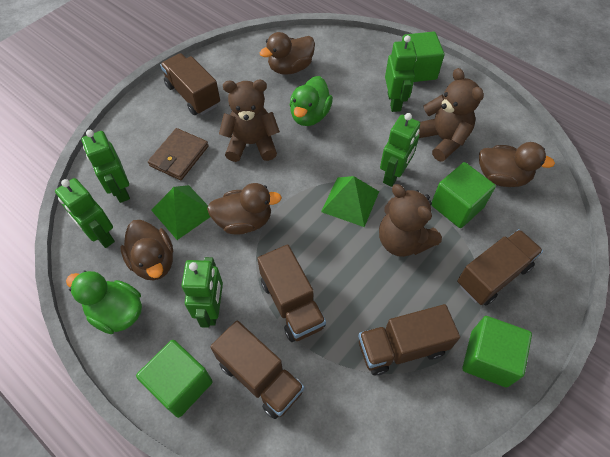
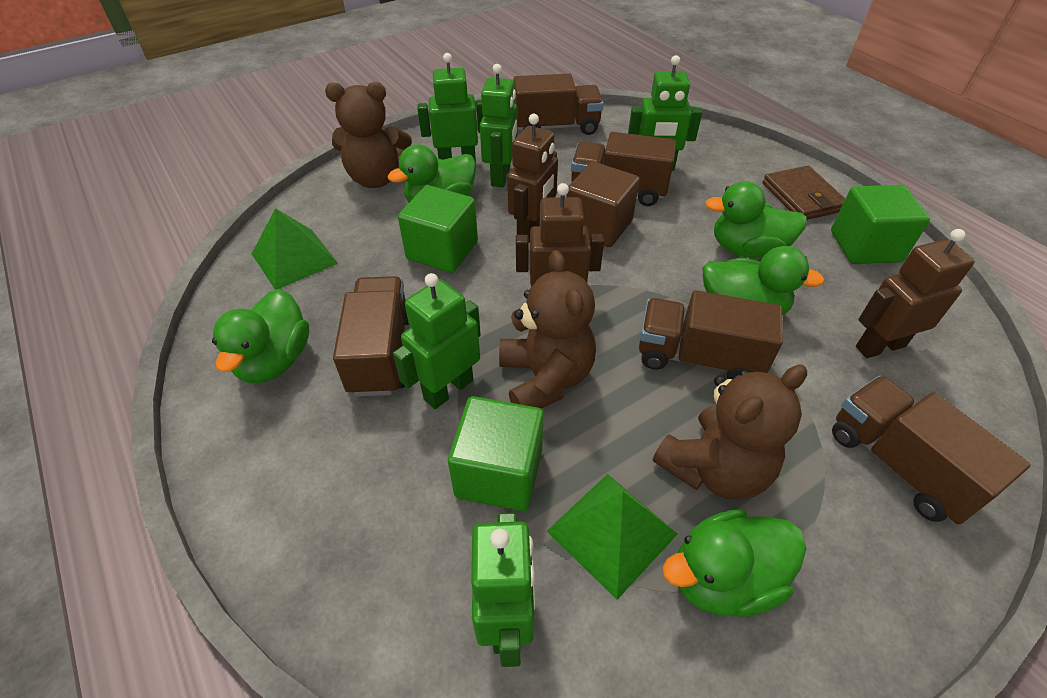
brown cube: 0 -> 1
brown duck: 4 -> 0
brown robot: 0 -> 3
green cube: 4 -> 3
green duck: 2 -> 5

